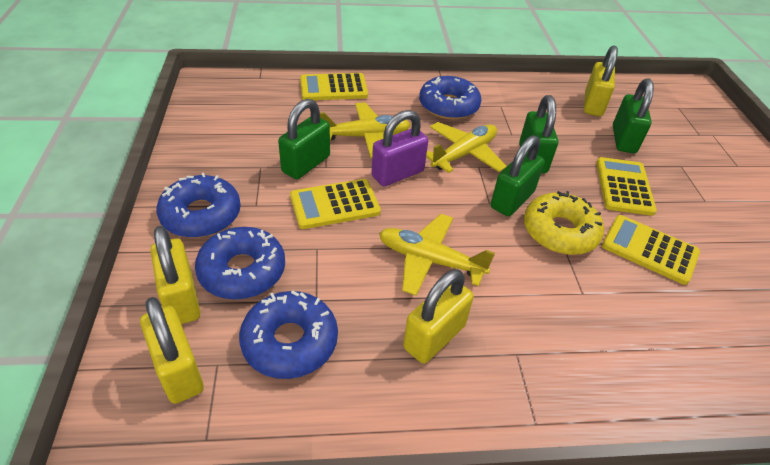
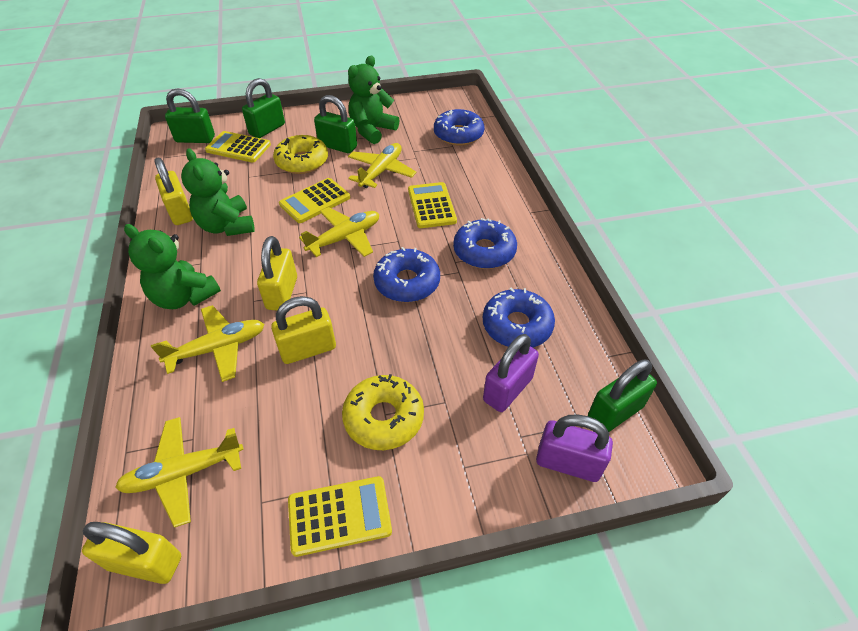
green teddy bear: 0 -> 3
purple padlock: 1 -> 2
yellow donut: 1 -> 2
yellow plane: 3 -> 4

